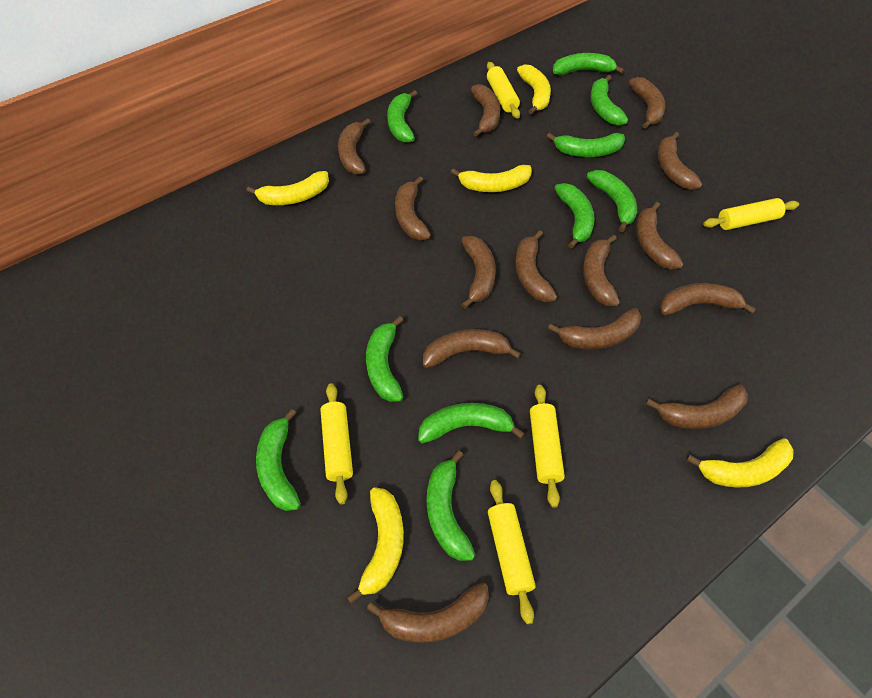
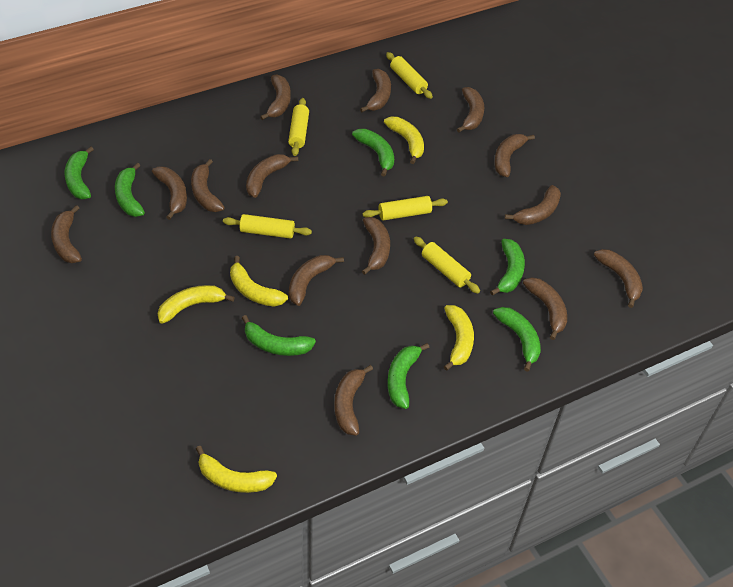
green banana: 10 -> 7

